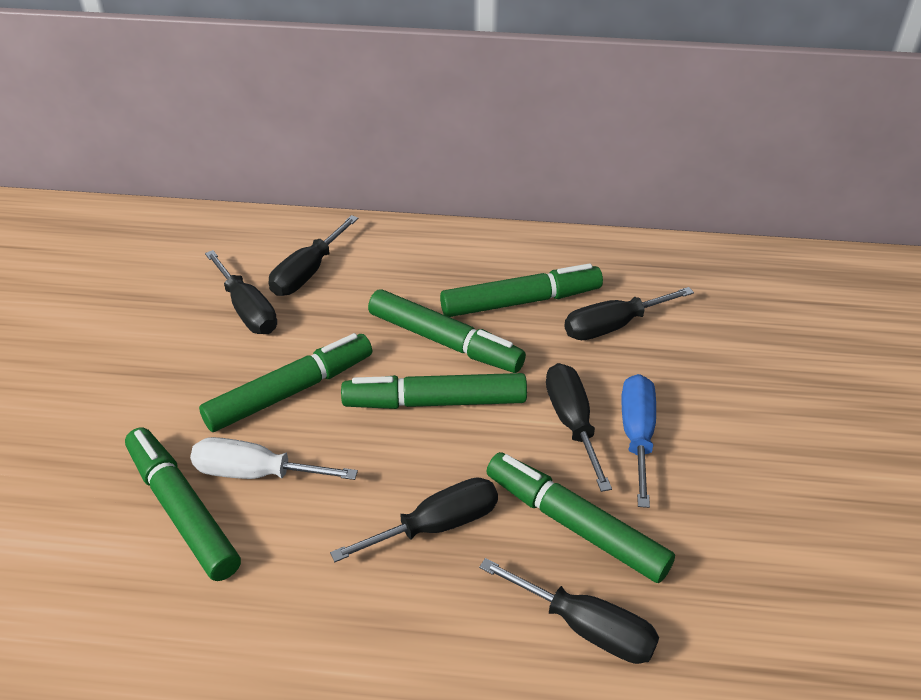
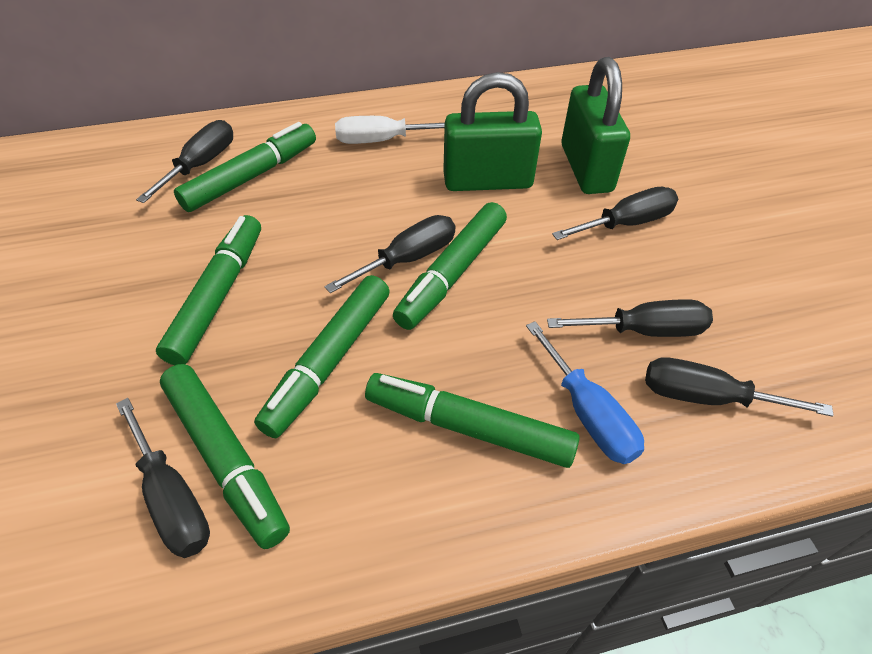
green padlock: 0 -> 2

